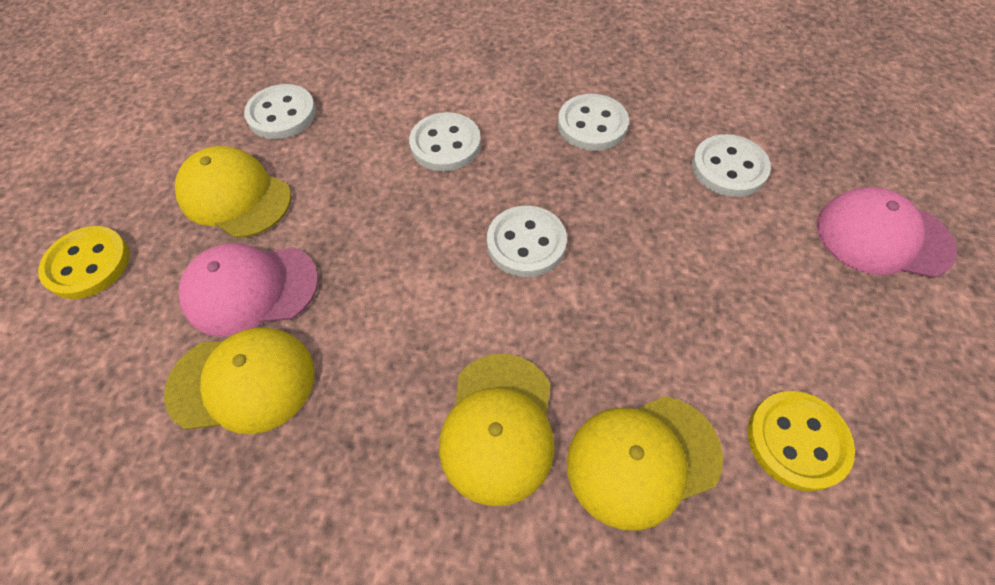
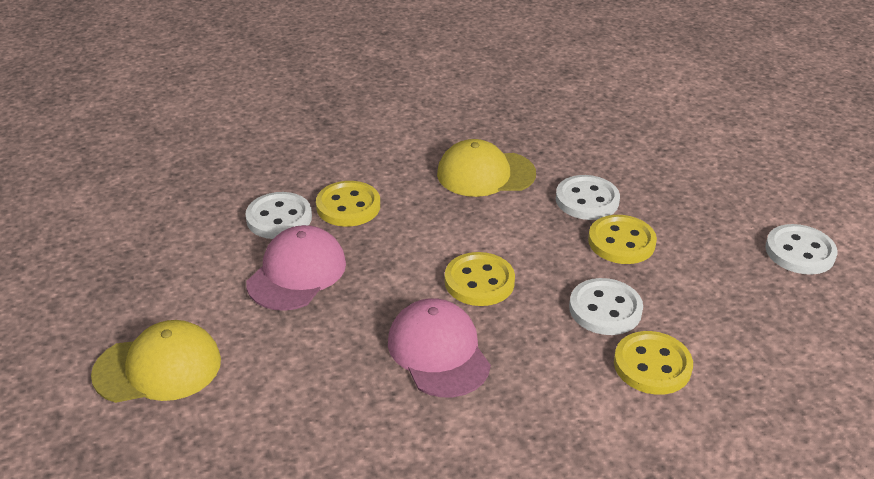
white button: 5 -> 4
yellow button: 2 -> 4
yellow cap: 4 -> 2

